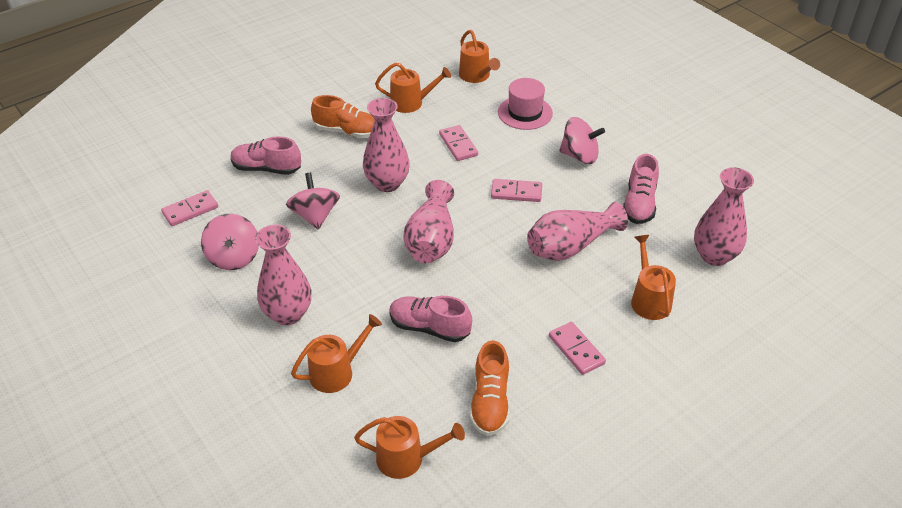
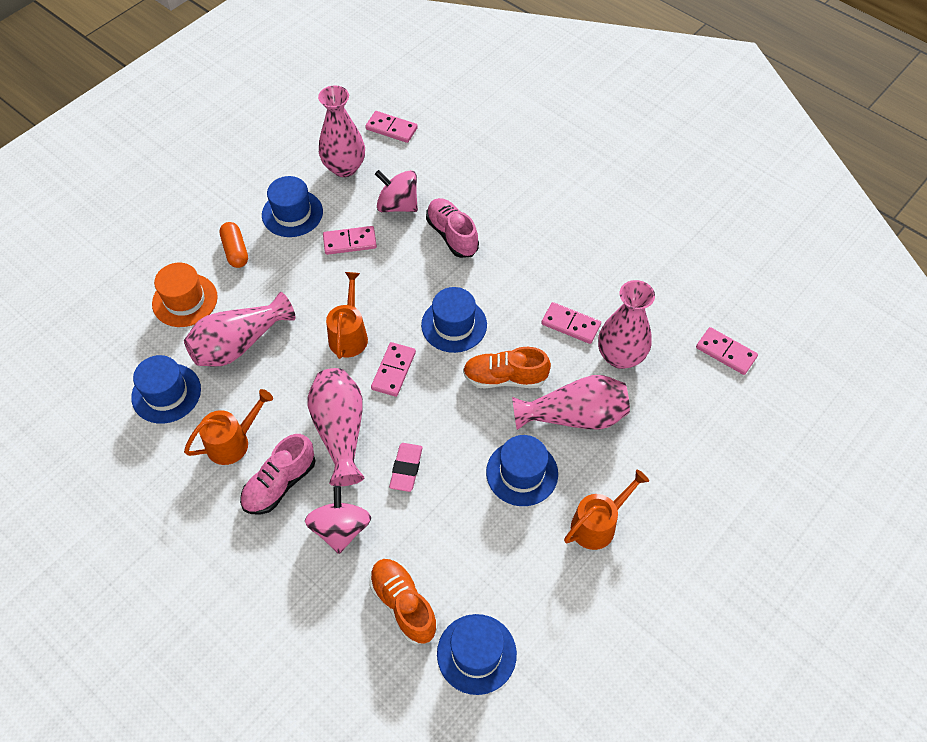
blue hat: 0 -> 5
orange capsule: 0 -> 1
orange hat: 0 -> 1
orange watering can: 5 -> 3
pink domino: 4 -> 5
pink eraser: 0 -> 1
pink hat: 1 -> 0
pink shoe: 3 -> 2
pink spinning top: 3 -> 2

